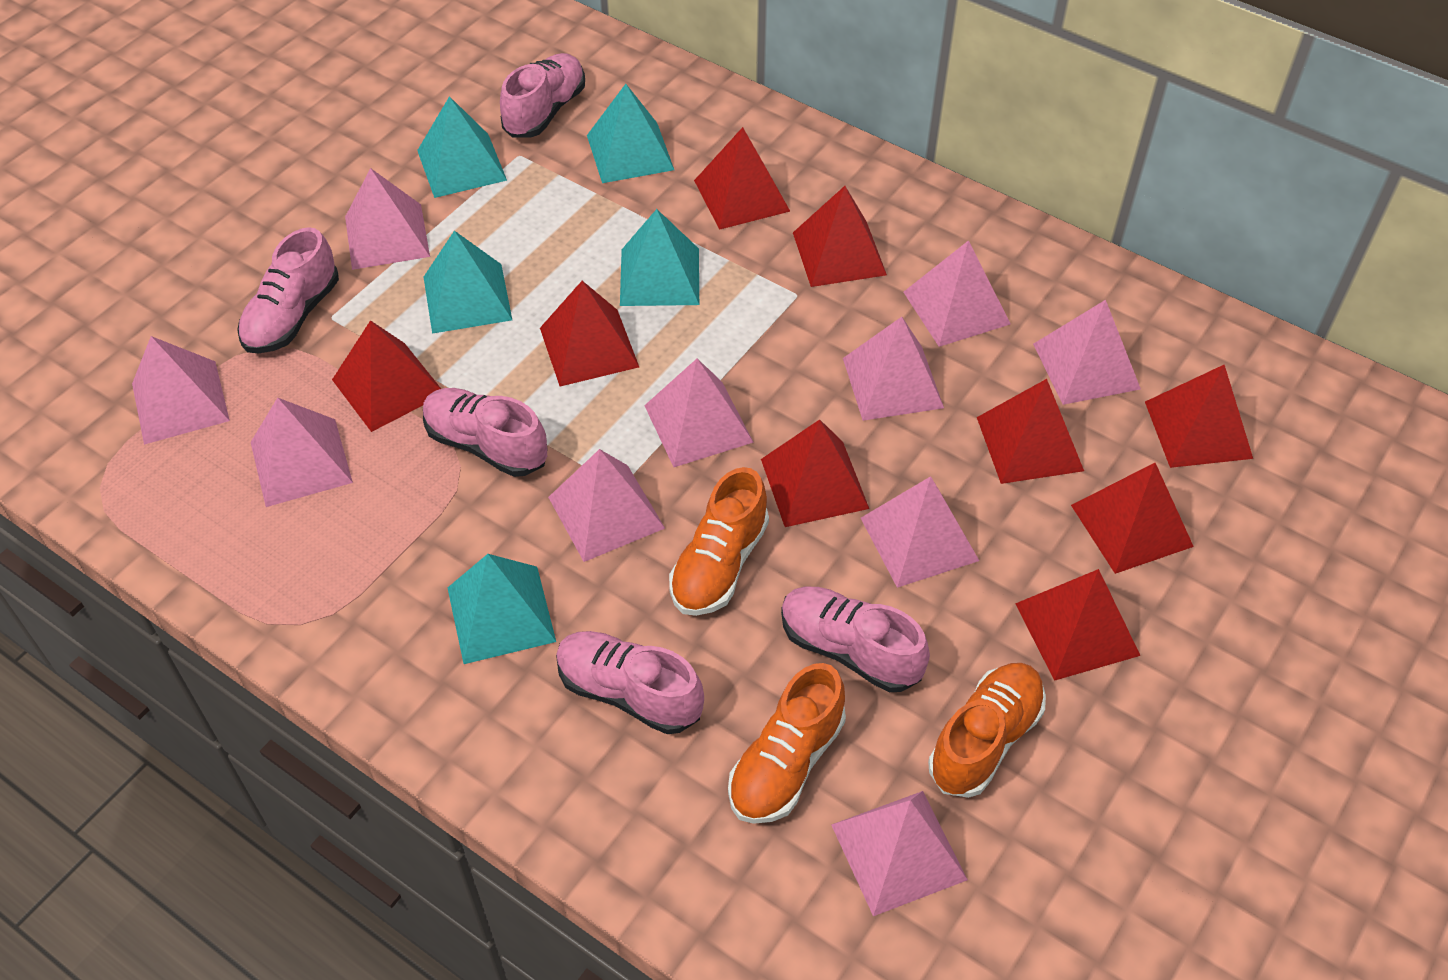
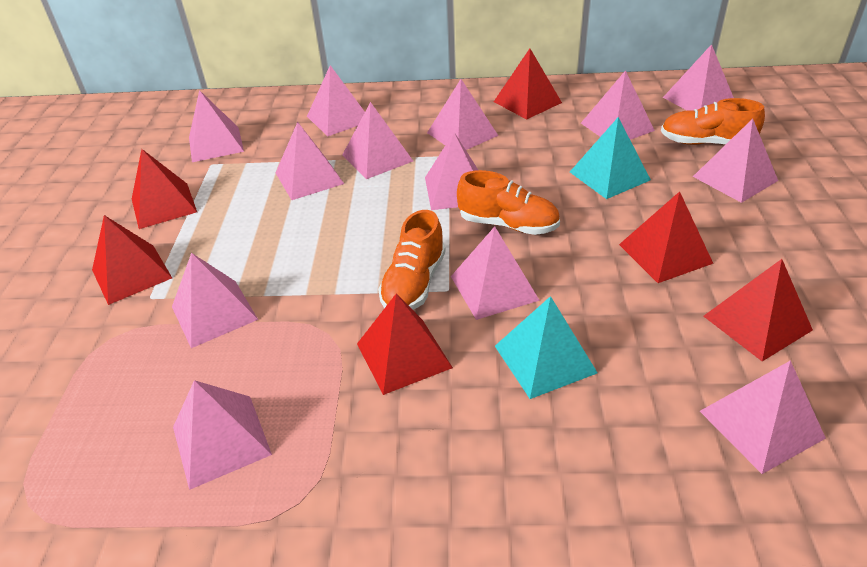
pink pyramid: 10 -> 13
pink shoe: 5 -> 0
red pyramid: 9 -> 6
turquoise pyramid: 5 -> 2

